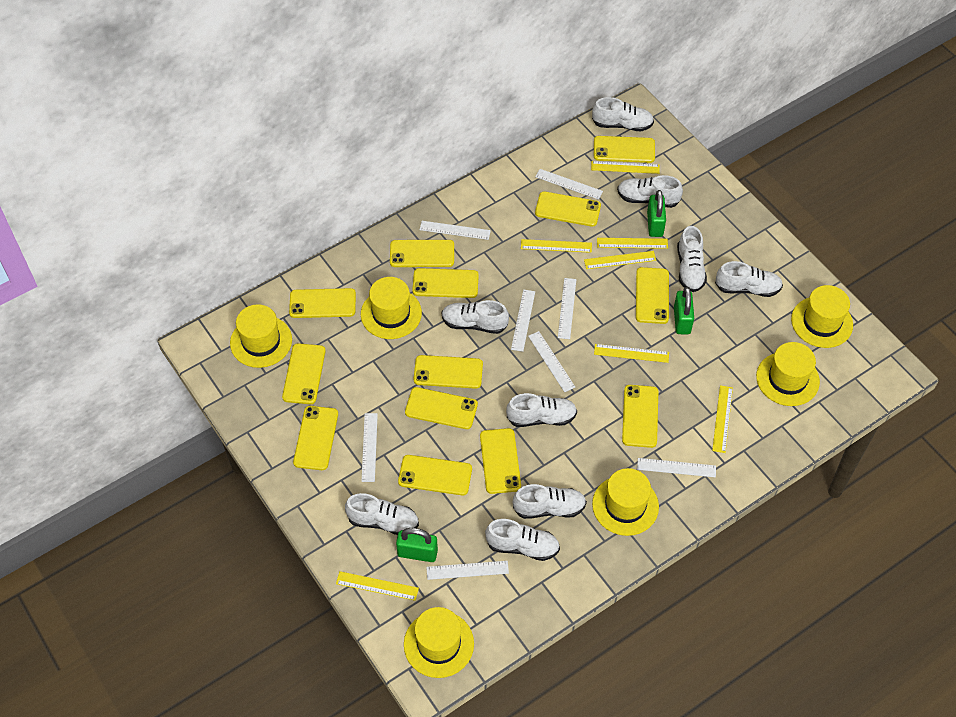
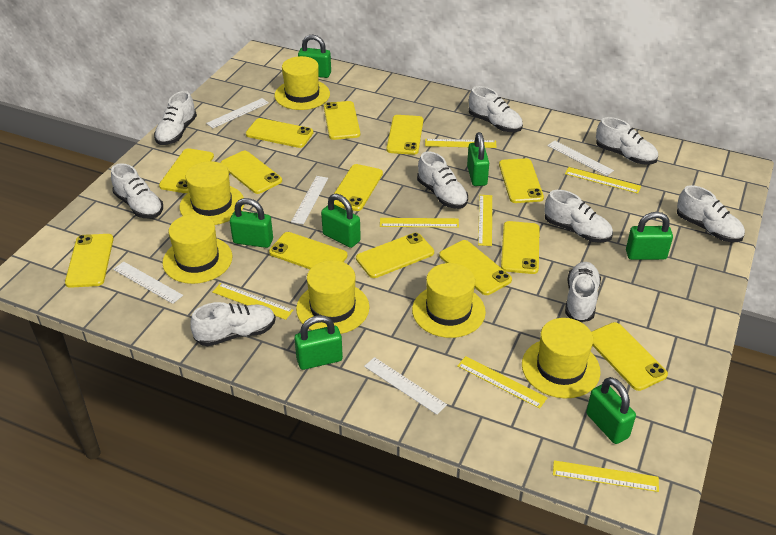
green padlock: 3 -> 7
white ruler: 8 -> 5

